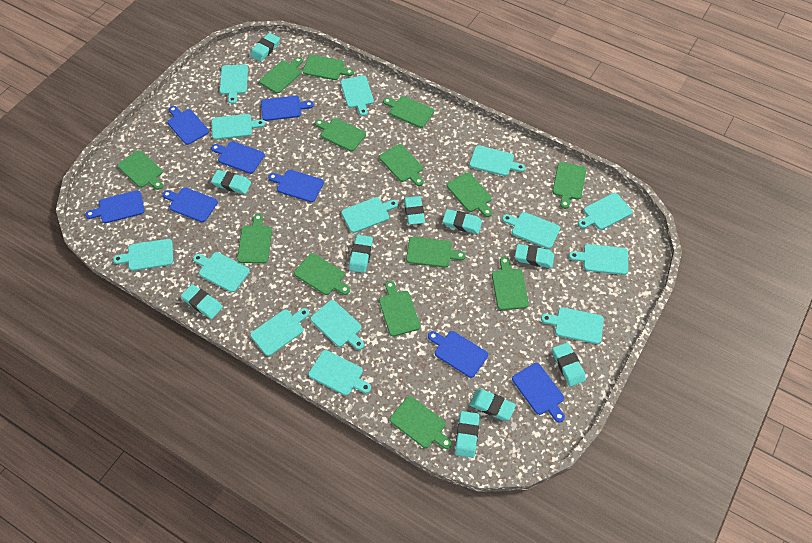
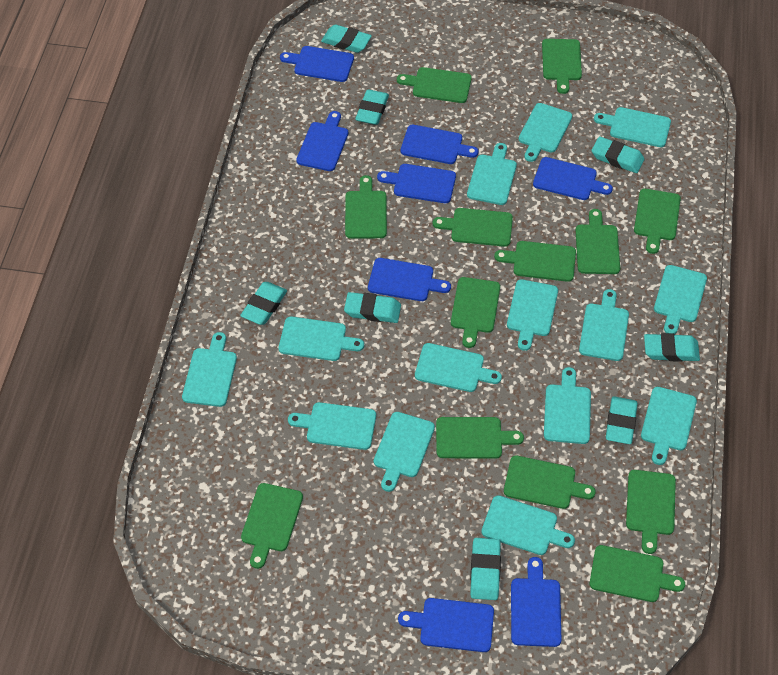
green cutting board: 14 -> 13
turquoise eraser: 10 -> 8

